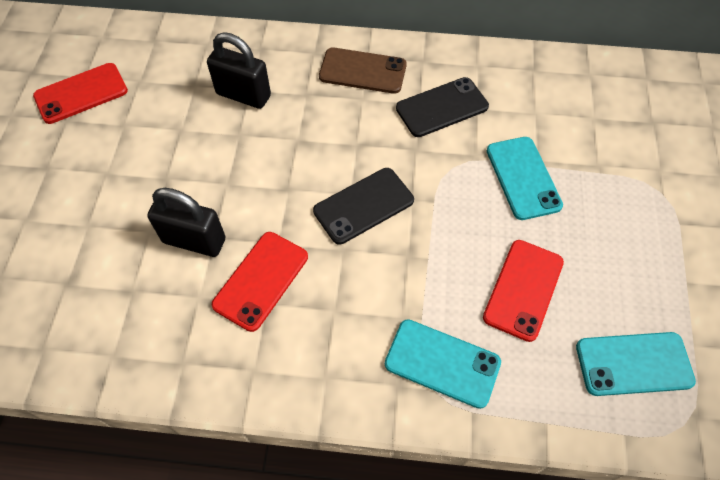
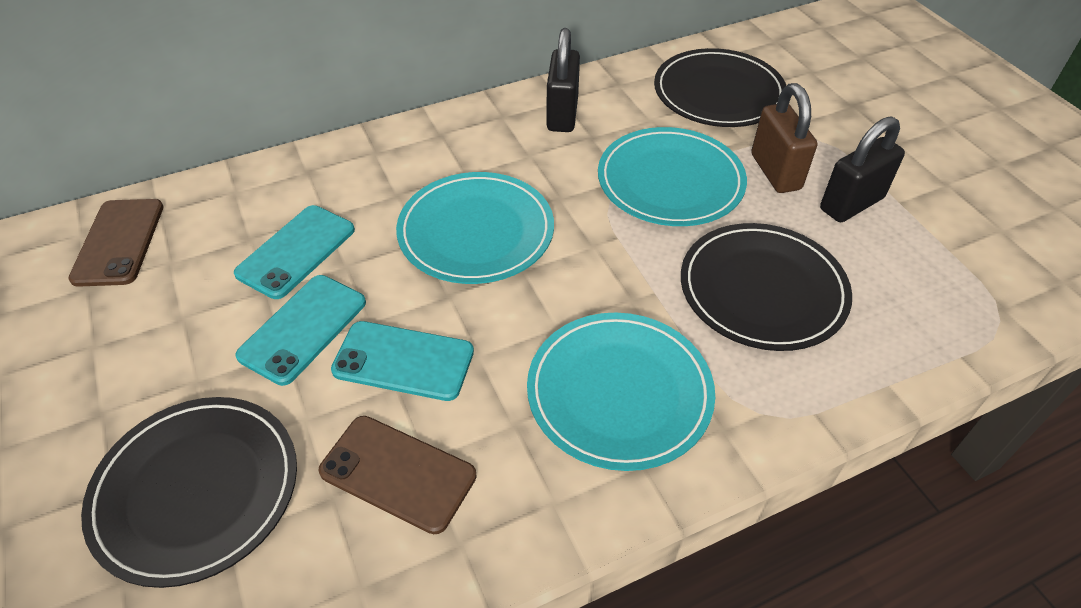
black phone: 2 -> 0
black plate: 0 -> 3
brown padlock: 0 -> 1
brown phone: 1 -> 2
red phone: 3 -> 0
turquoise plate: 0 -> 3

